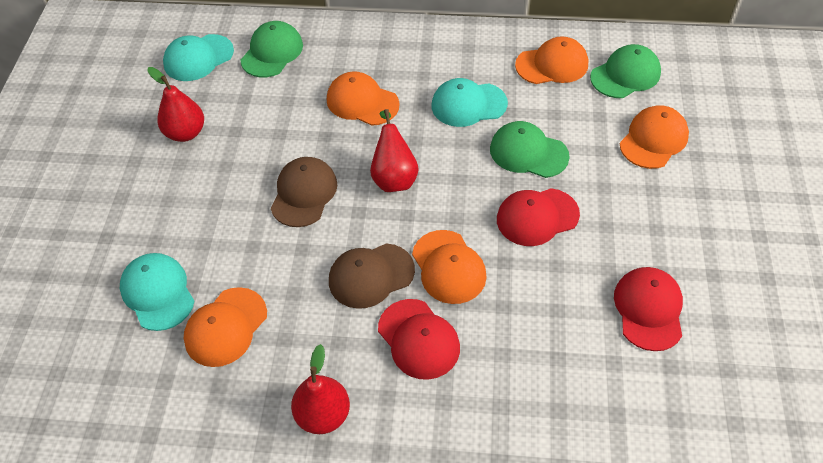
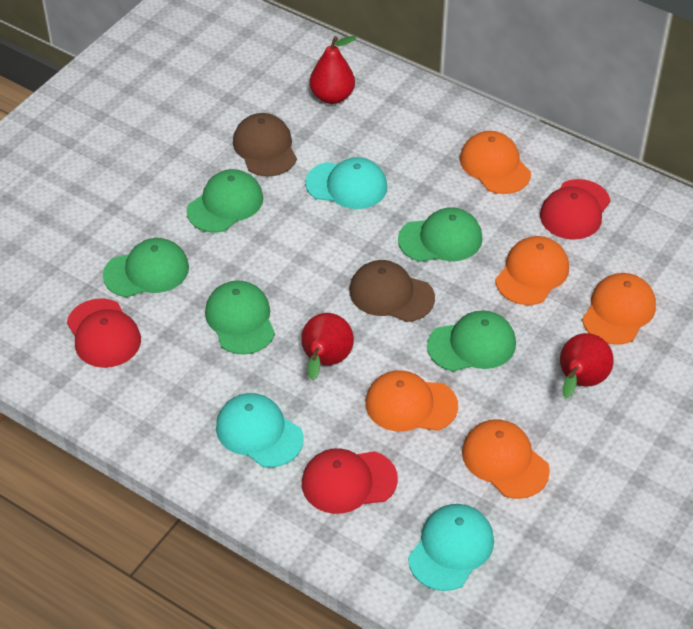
green cap: 3 -> 5

